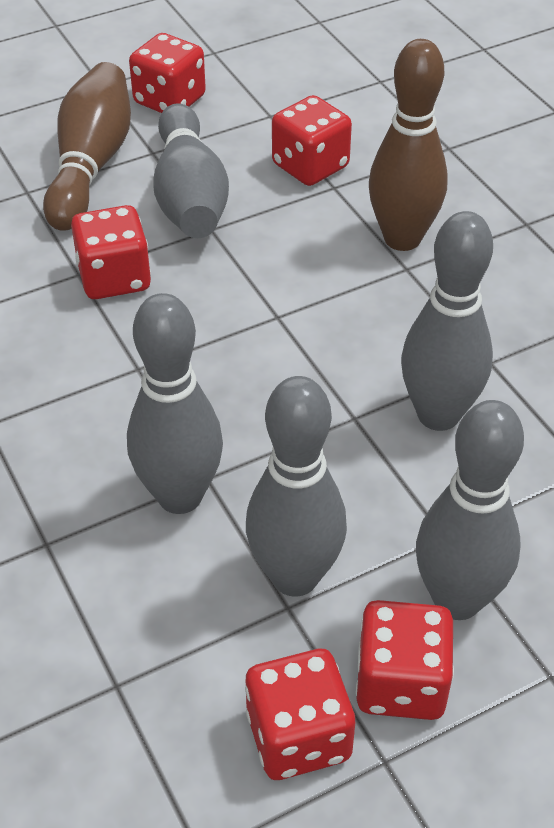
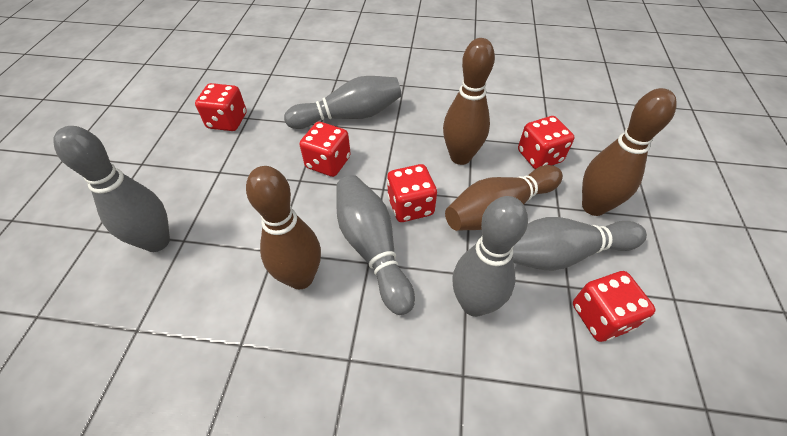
brown bowling pin: 2 -> 4

